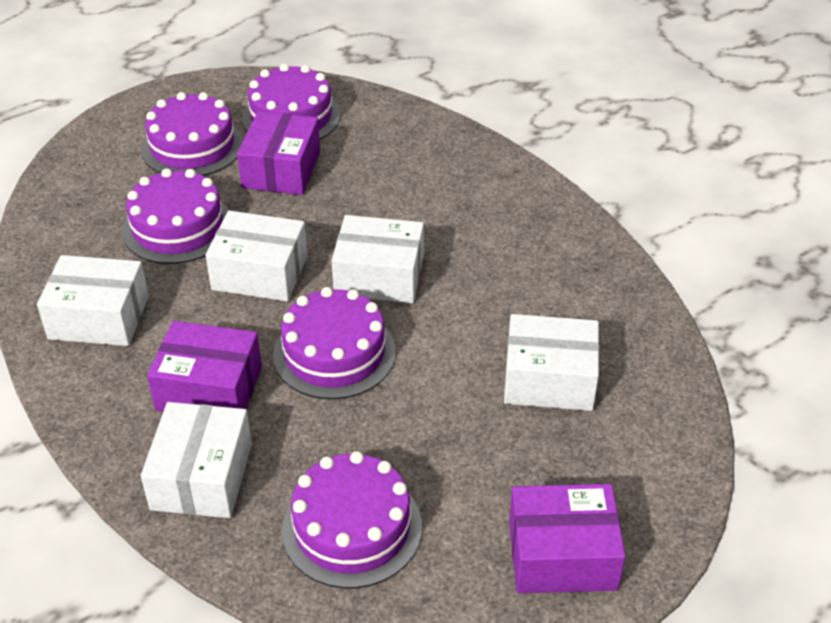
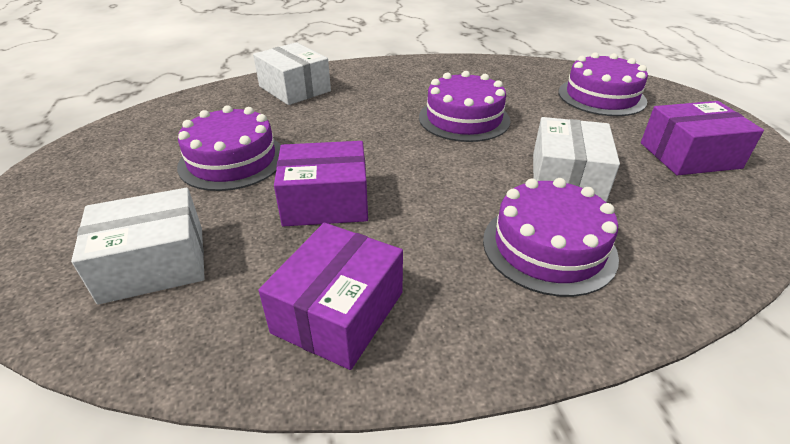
purple cake: 5 -> 4
white box: 5 -> 3

